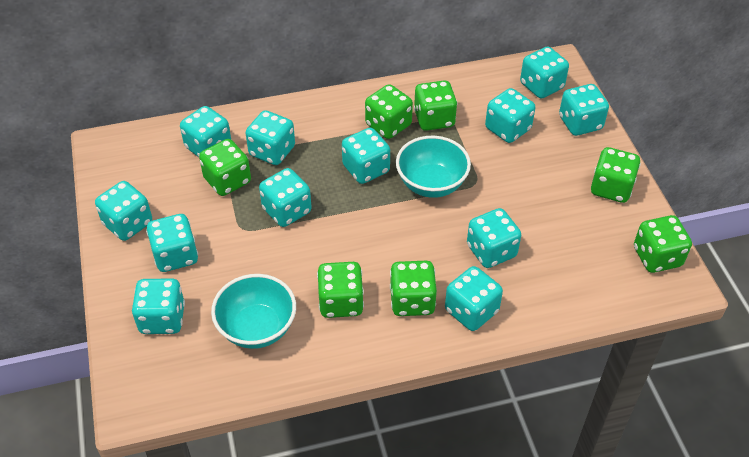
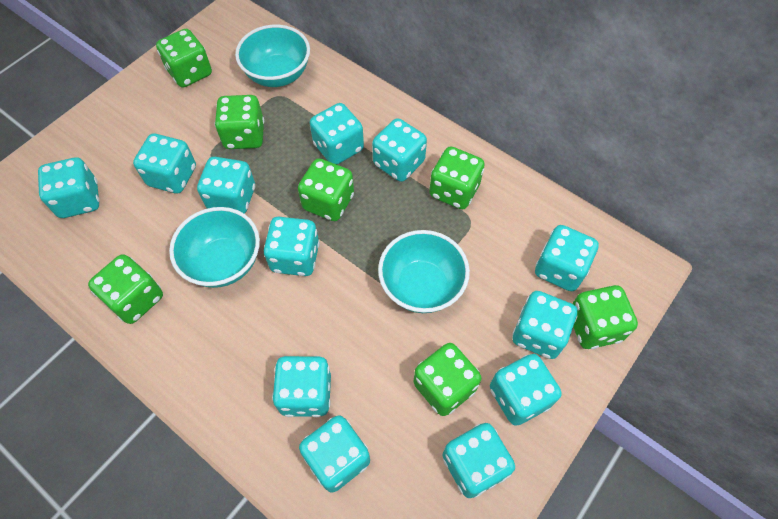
turquoise bowl: 2 -> 3

